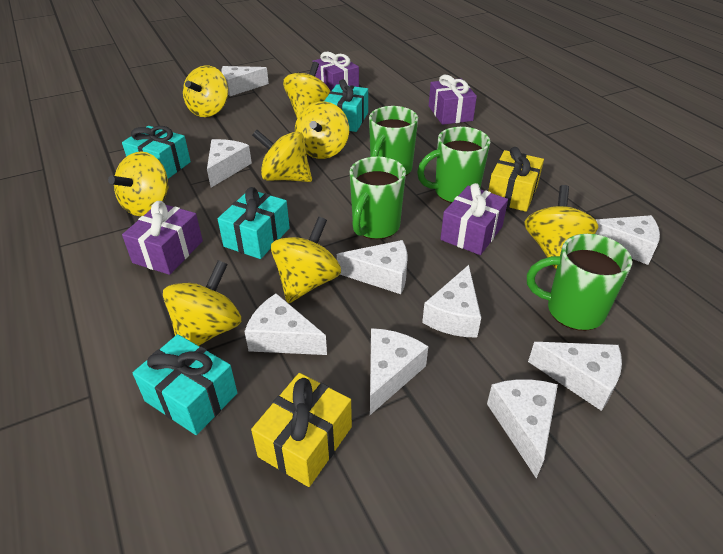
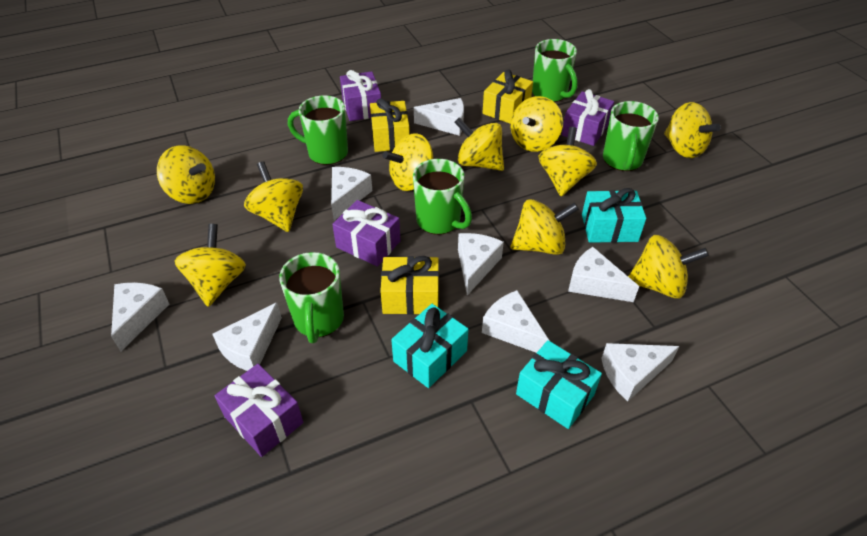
green mug: 4 -> 5
turquoise gift: 4 -> 3
white cheese: 9 -> 8
yellow gift: 2 -> 3
yellow spinning top: 8 -> 10

